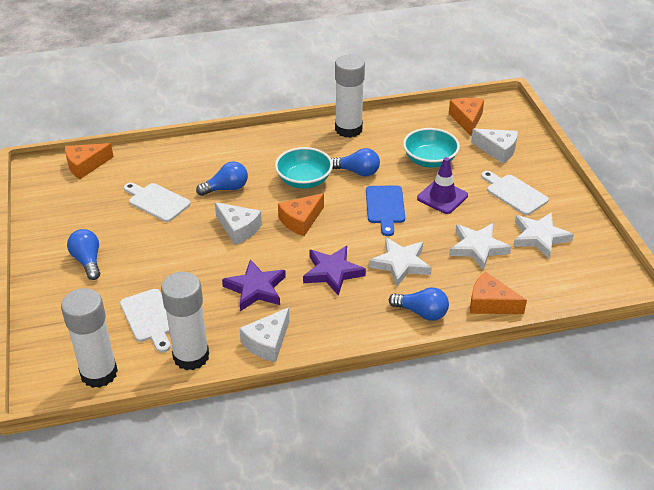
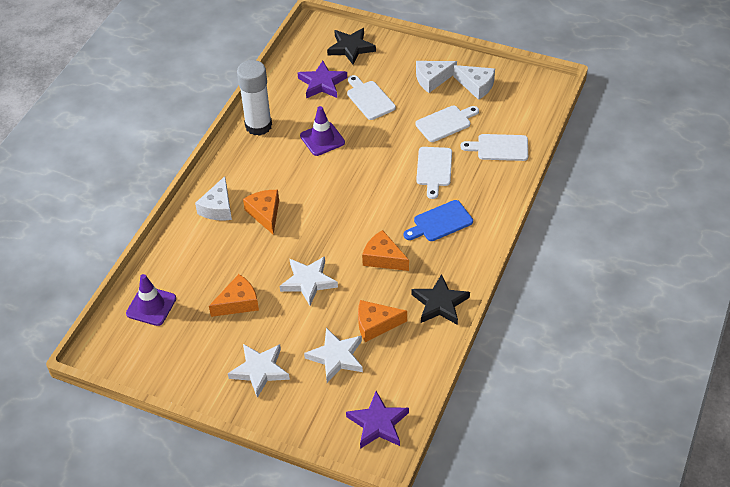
black star: 0 -> 2
blue light bulb: 4 -> 0
purple traffic cone: 1 -> 2
turquoise bowl: 2 -> 0
white cutting board: 3 -> 4
white glue stick: 3 -> 1

